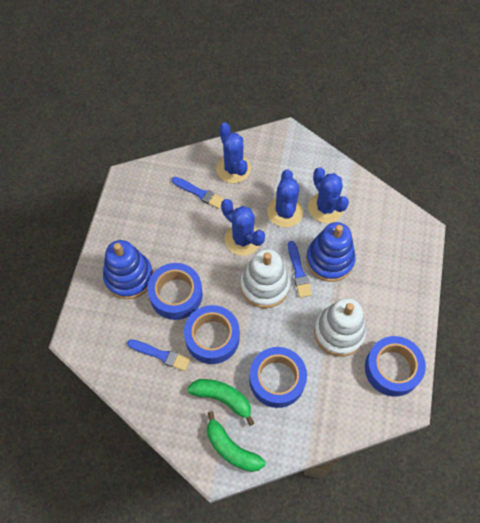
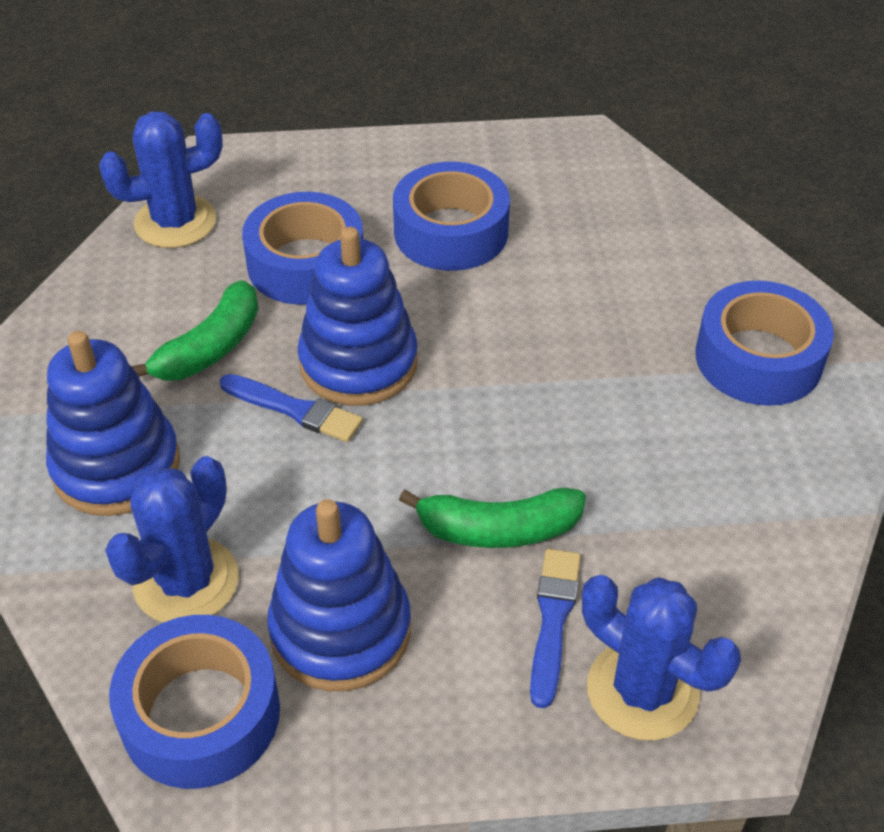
blue brush: 3 -> 2
blue cactus: 4 -> 3
blue stacking toy: 2 -> 3
white stacking toy: 2 -> 0

